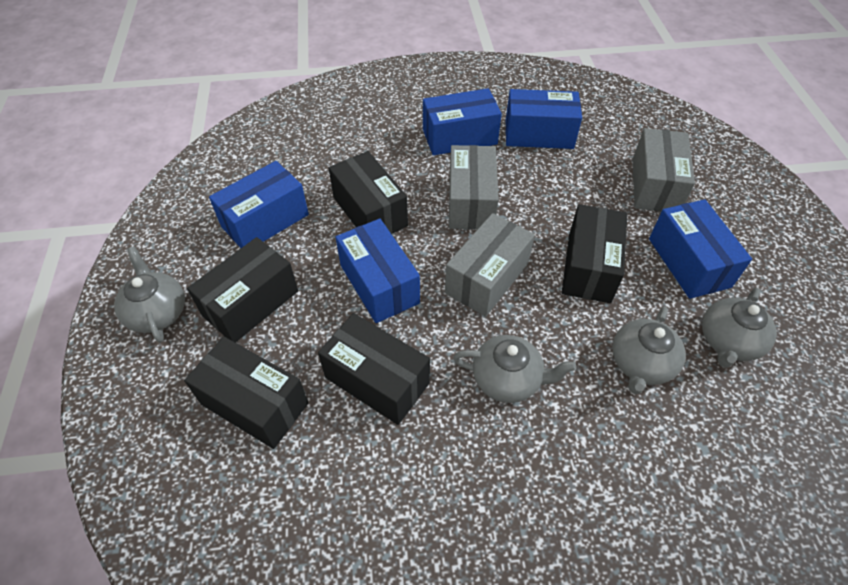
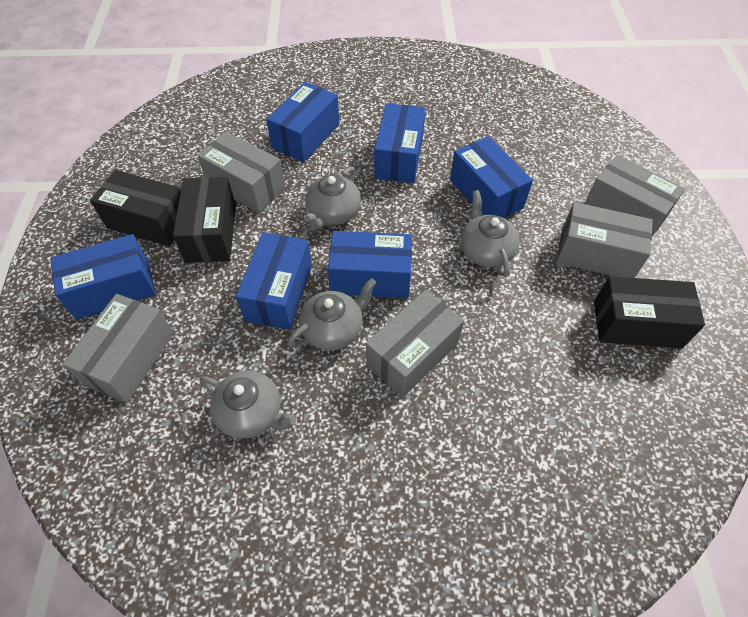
black box: 5 -> 3
blue box: 5 -> 6
grey box: 3 -> 5

